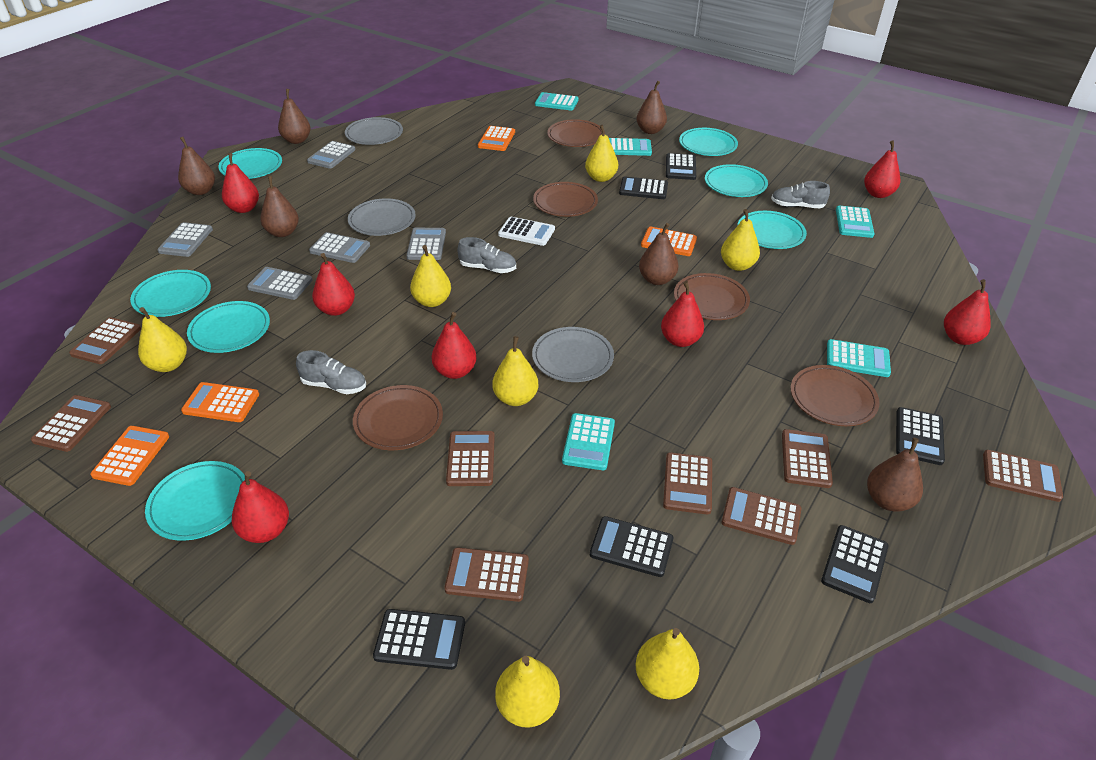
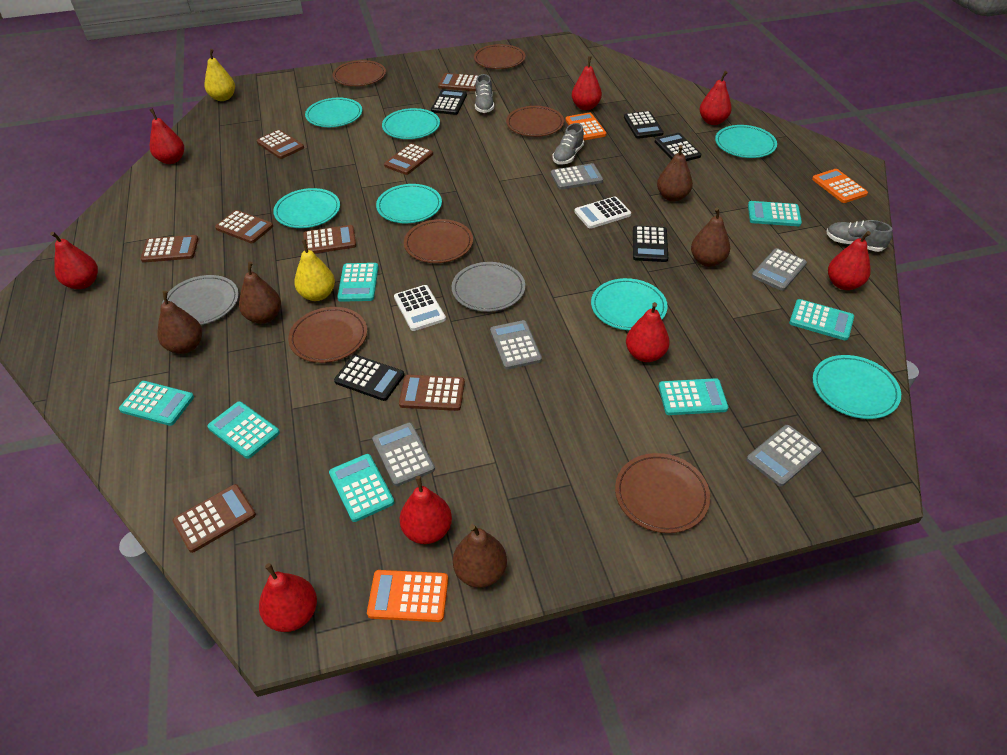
black calculator: 6 -> 5
brown pear: 6 -> 5
brown plate: 5 -> 6
grey plate: 3 -> 2
orange calculator: 4 -> 3
red pear: 7 -> 8
turquoise calculator: 5 -> 7
white calculator: 1 -> 2
yellow pear: 7 -> 2

